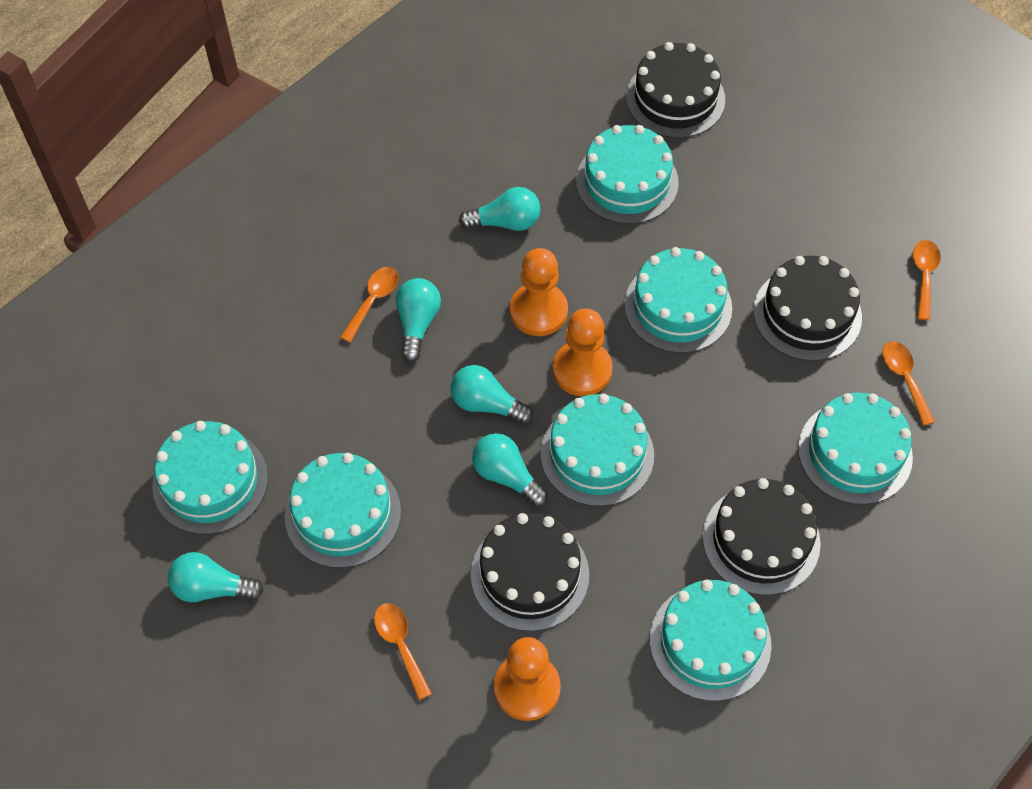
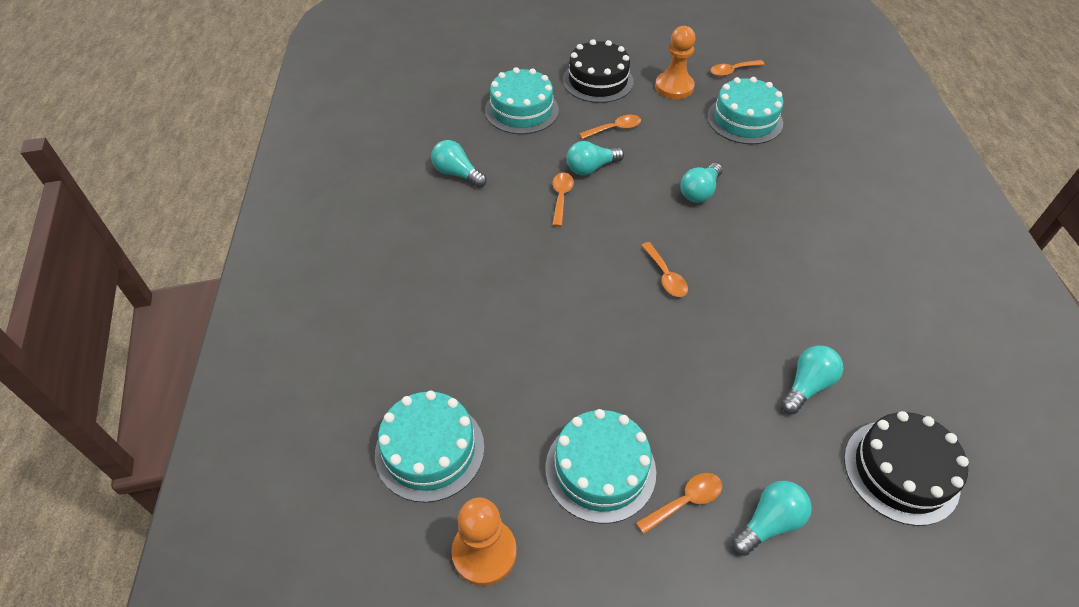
black cake: 4 -> 2
orange pawn: 3 -> 2
orange spoon: 4 -> 5
turquoise cake: 7 -> 4

